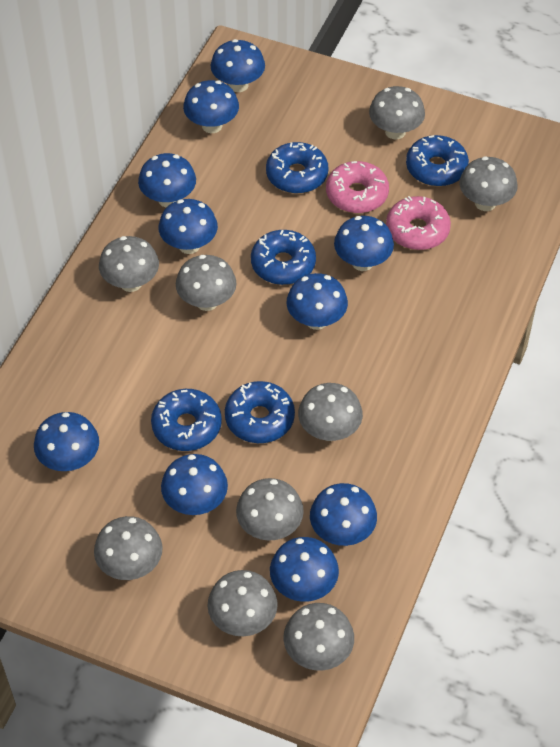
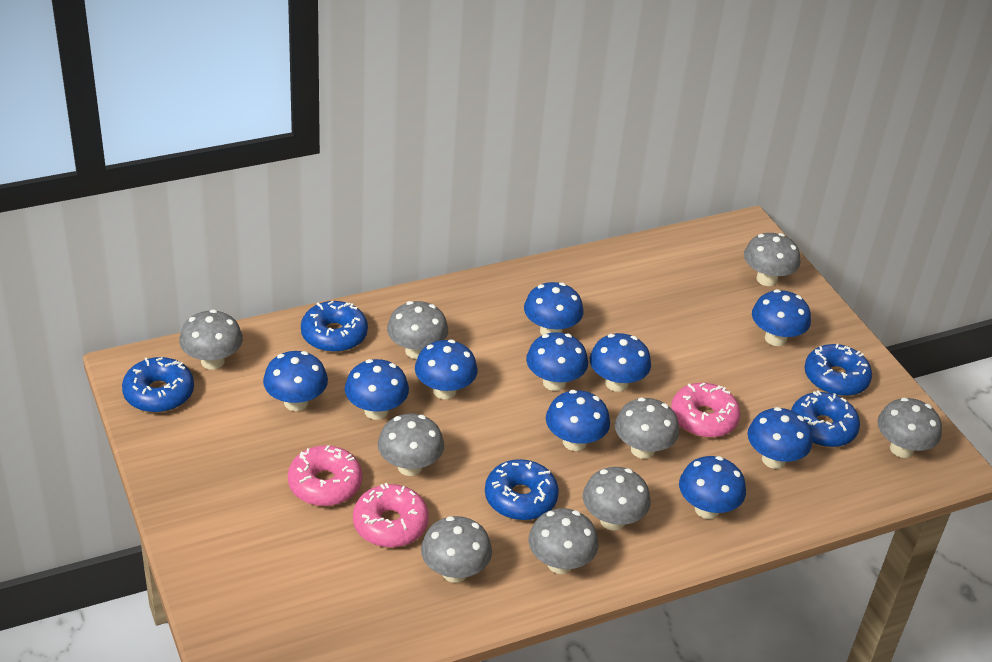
pink donut: 2 -> 3

